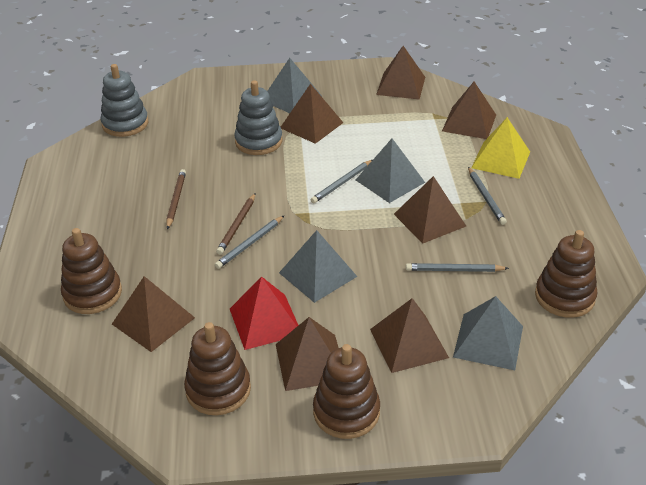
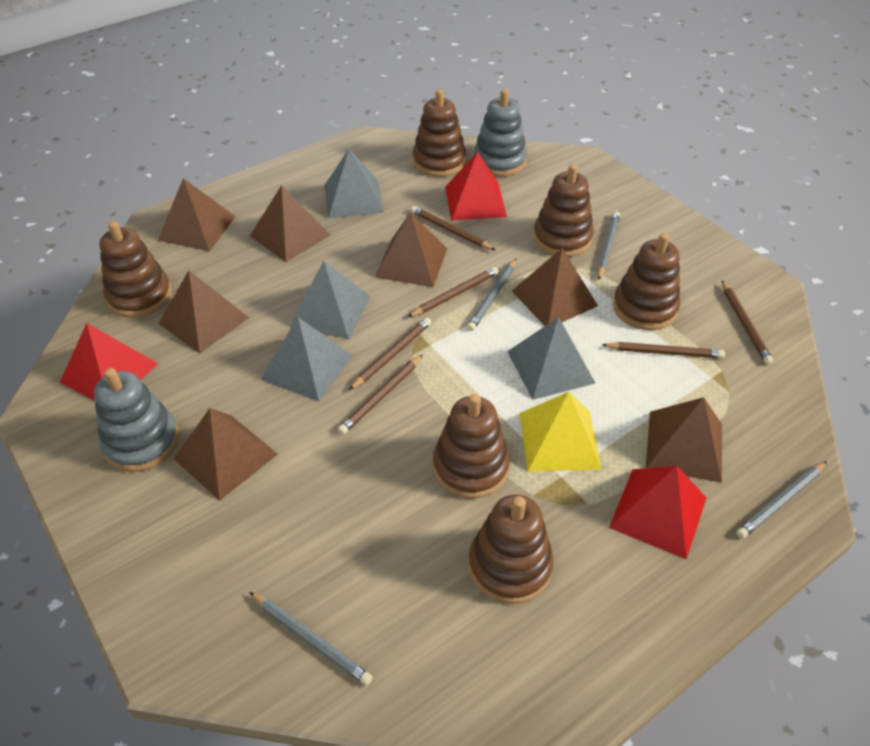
brown pencil: 2 -> 6
brown stacking toy: 4 -> 6
red pyramid: 1 -> 3

